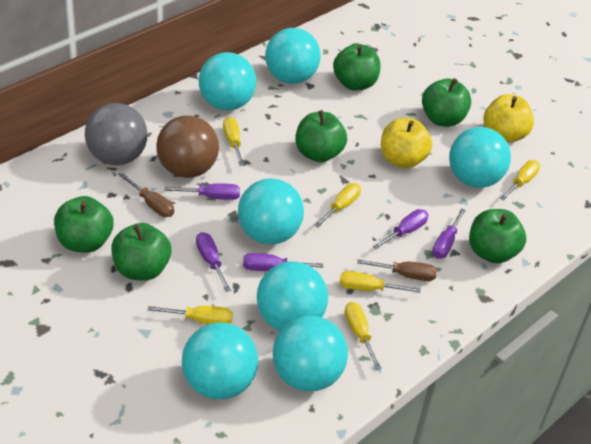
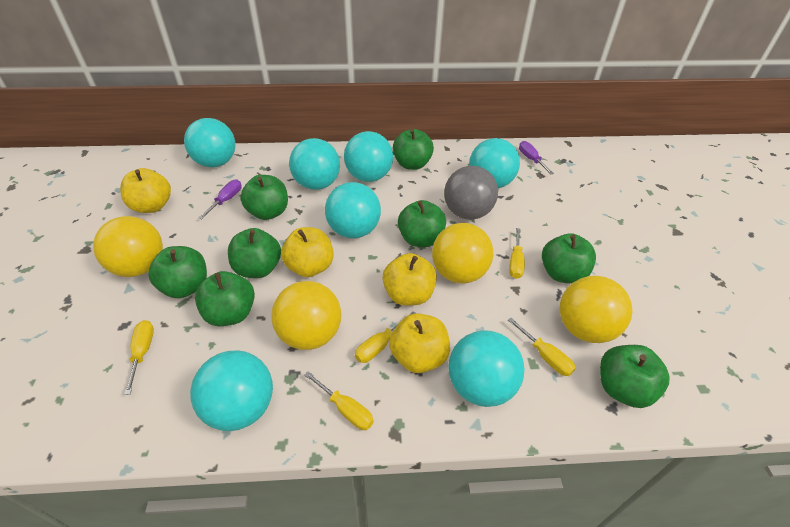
brown ball: 1 -> 0
brown screwdriver: 2 -> 0
green apple: 6 -> 8
purple screwdriver: 5 -> 2
yellow apple: 2 -> 4
yellow ball: 0 -> 4
yellow screwdriver: 6 -> 5

